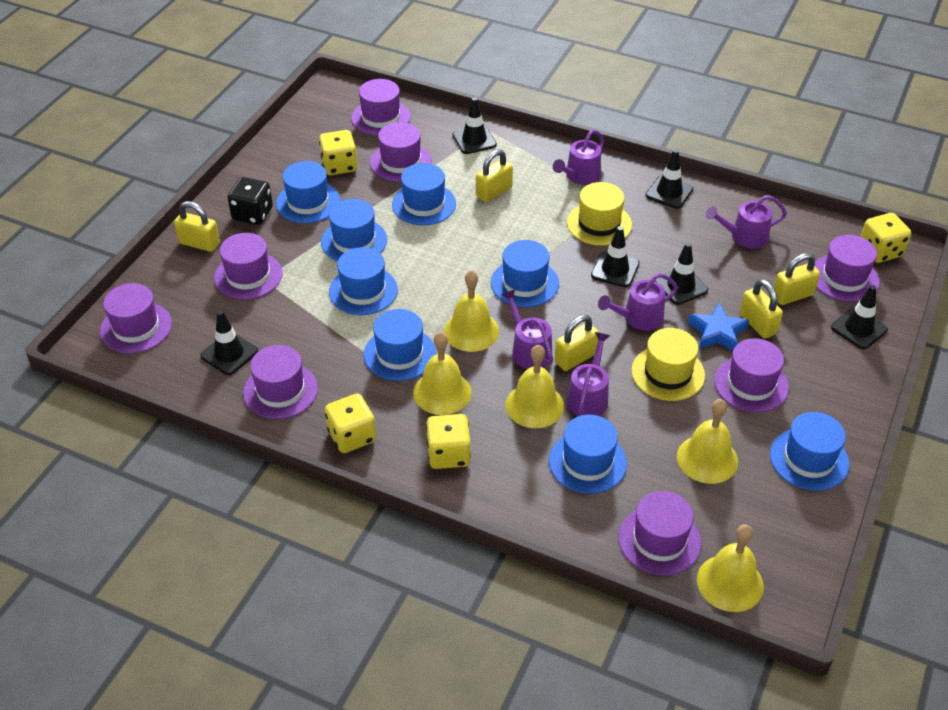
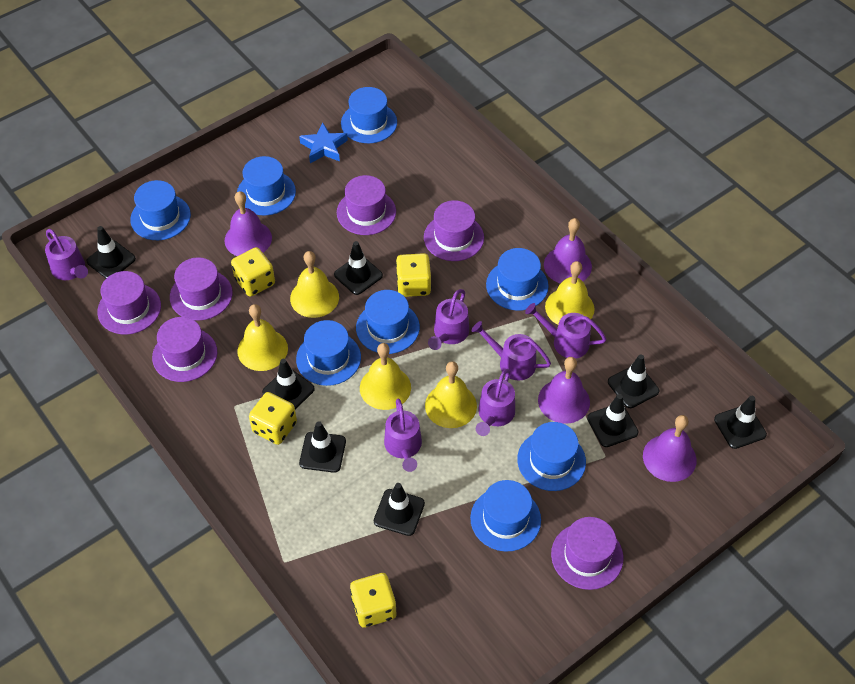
black dice: 1 -> 0
black traffic cone: 6 -> 8
purple bell: 0 -> 4
purple hat: 8 -> 6
purple watering can: 5 -> 6
yellow hat: 2 -> 0
yellow padlock: 5 -> 0

